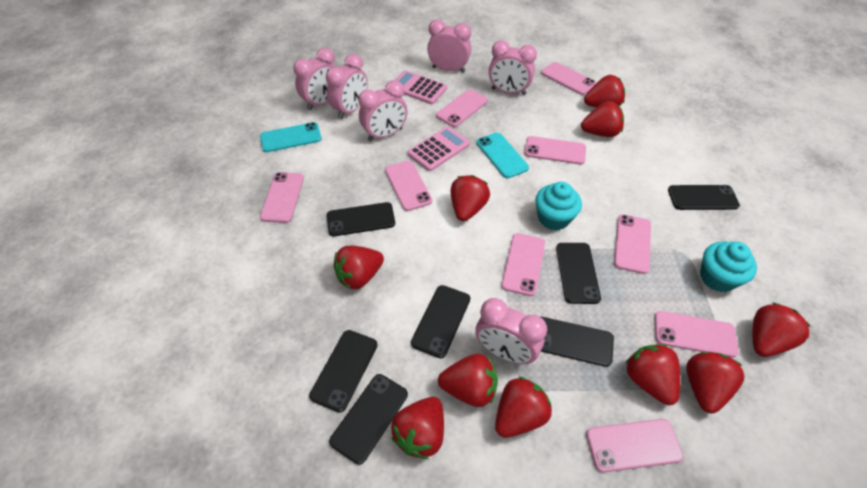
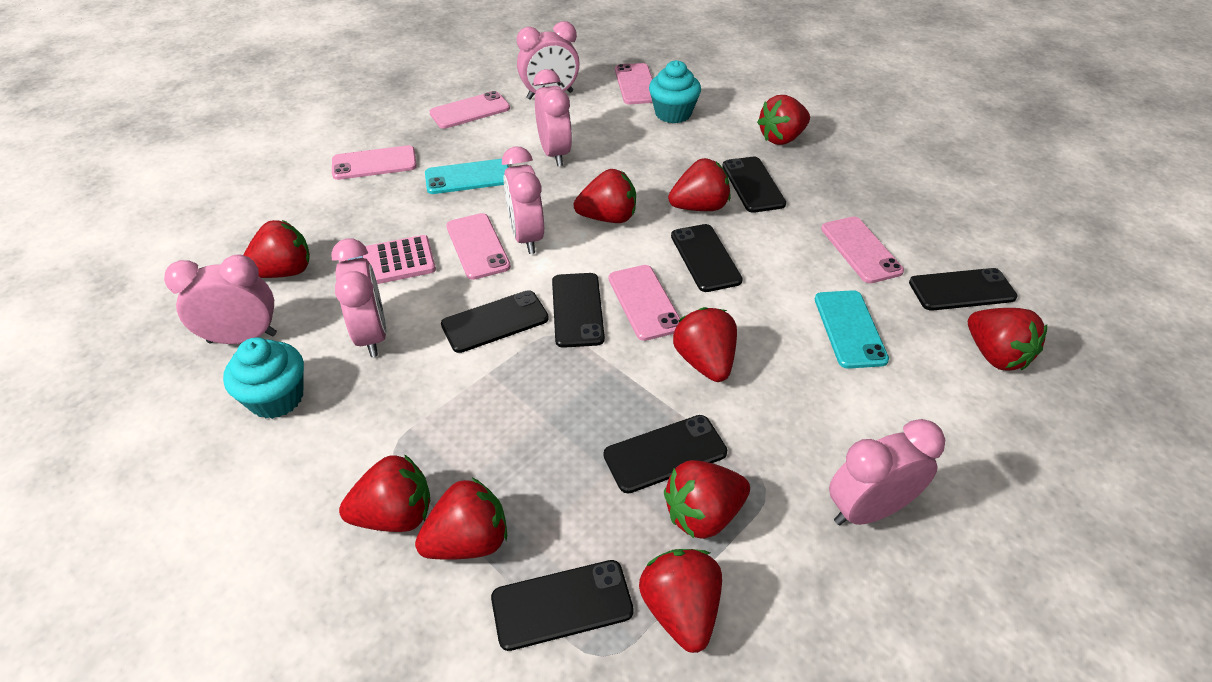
pink calculator: 2 -> 1
pink phone: 9 -> 6

